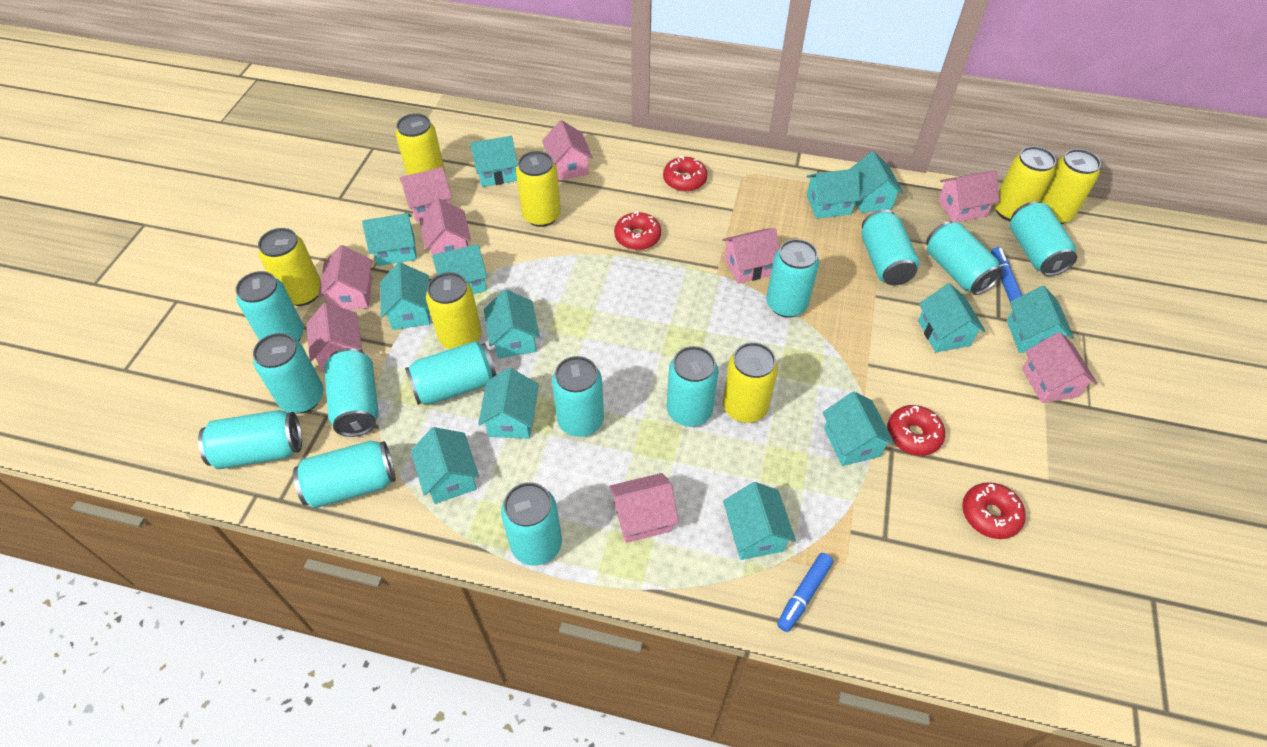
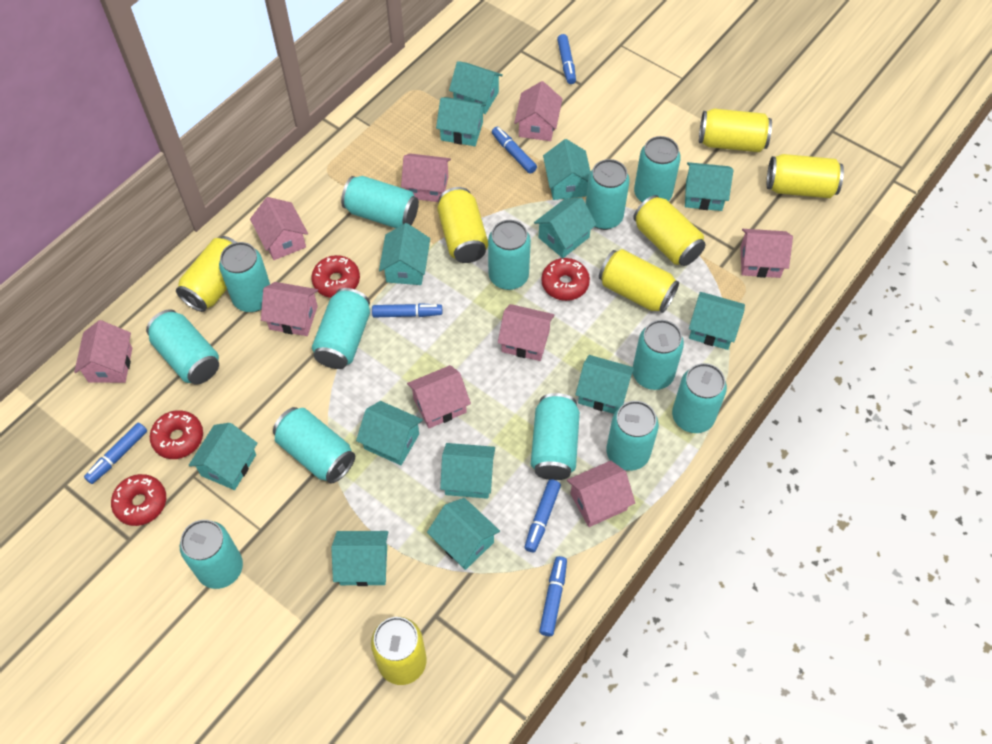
blue marker: 2 -> 6

